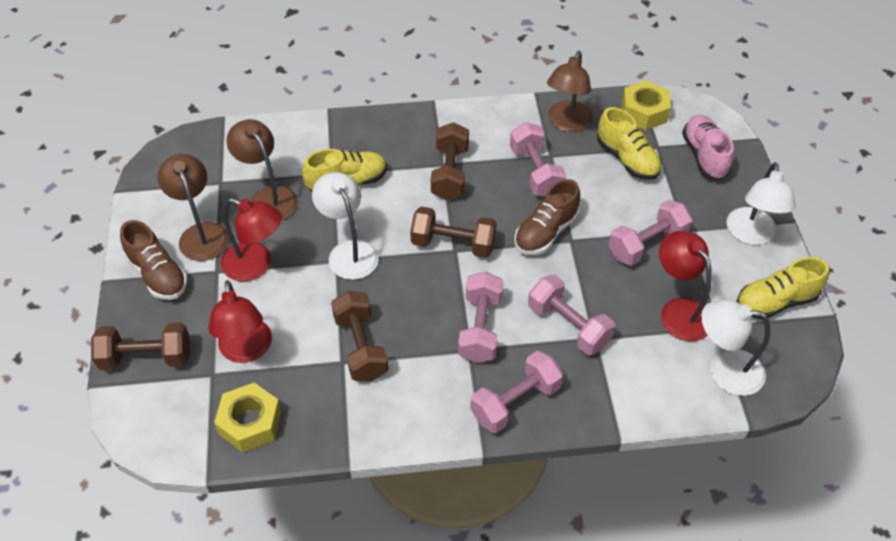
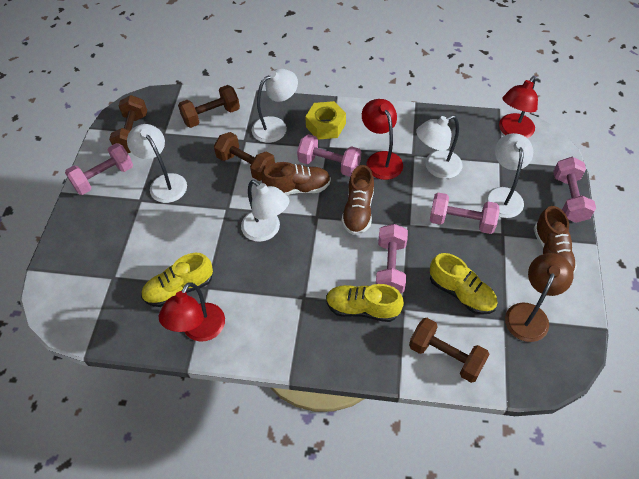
brown lamp: 3 -> 1
brown shoe: 2 -> 3
pink shoe: 1 -> 0
white lamp: 3 -> 5
yellow nut: 2 -> 1

